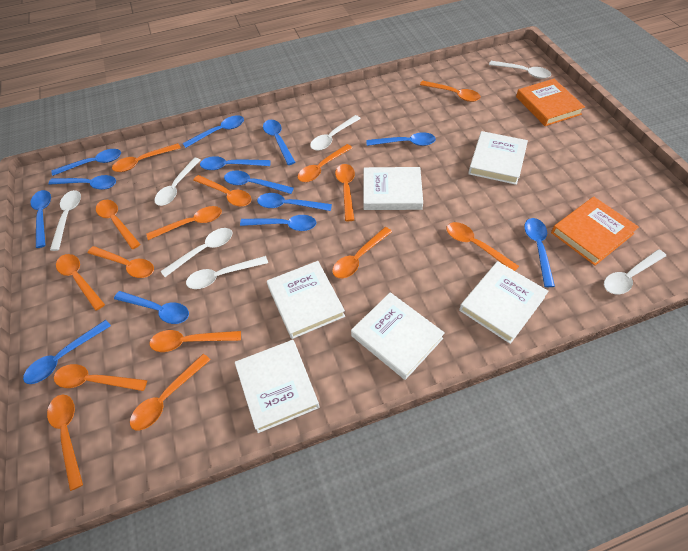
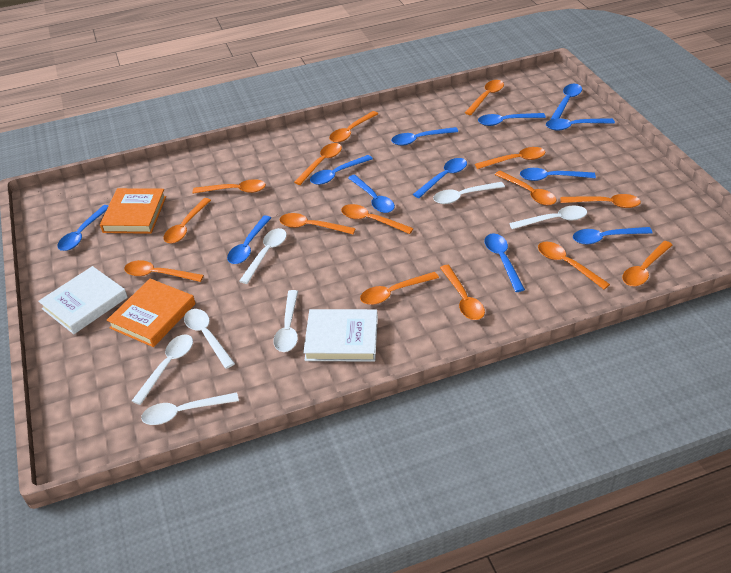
blue spoon: 13 -> 12
white book: 6 -> 2

